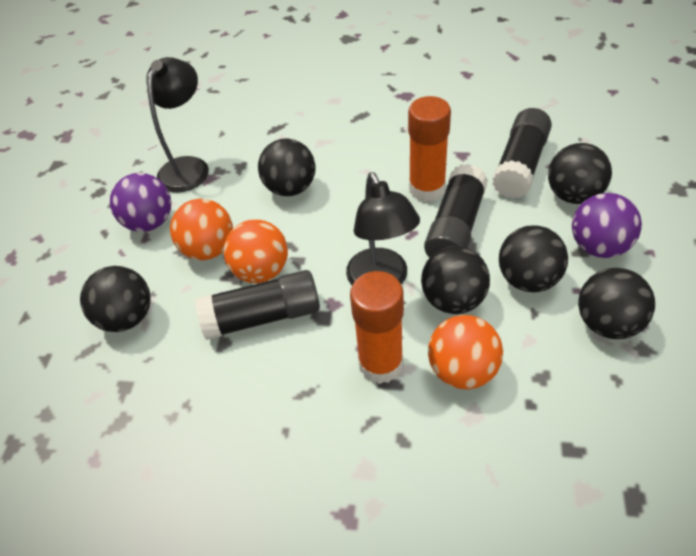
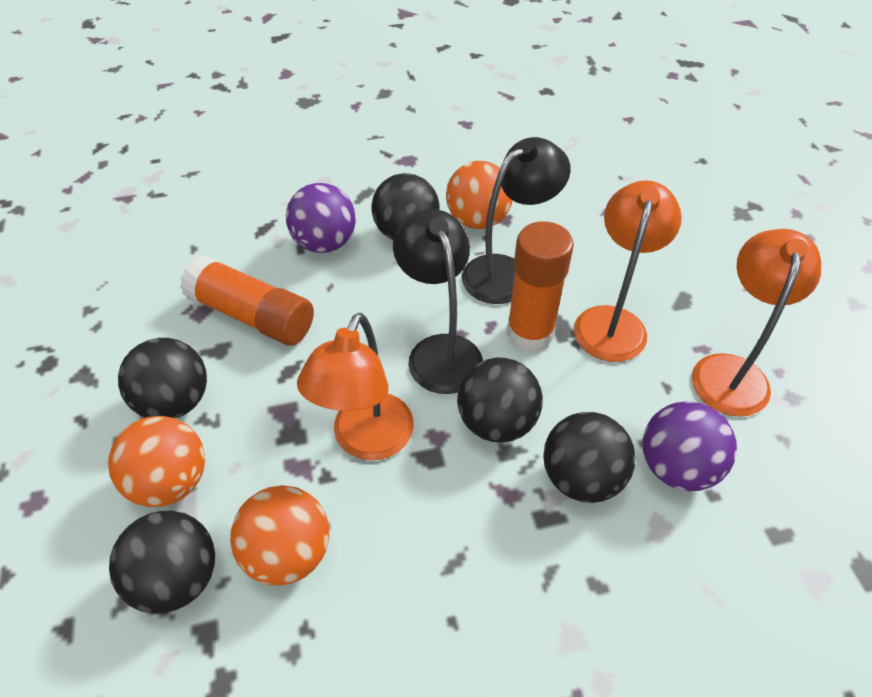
black ball: 6 -> 5
black glue stick: 3 -> 0
orange lamp: 0 -> 3

